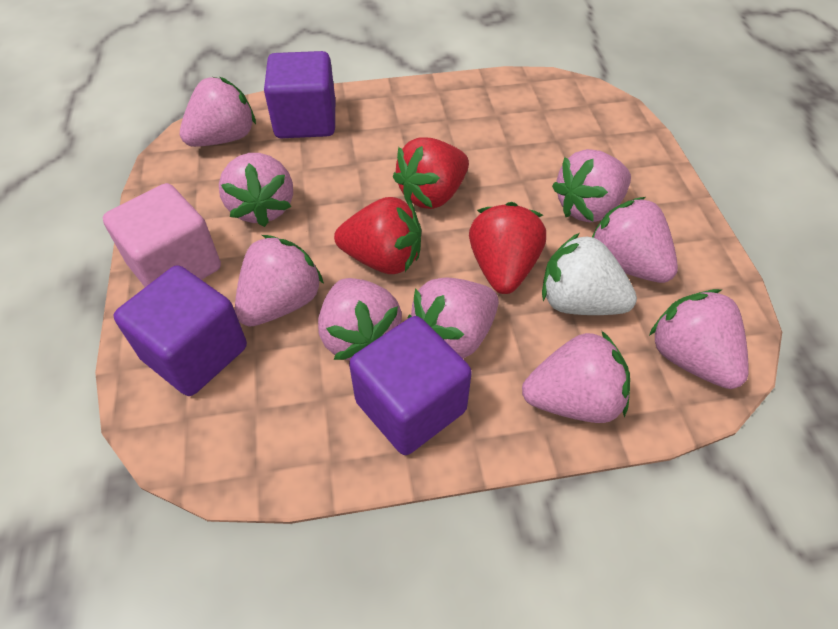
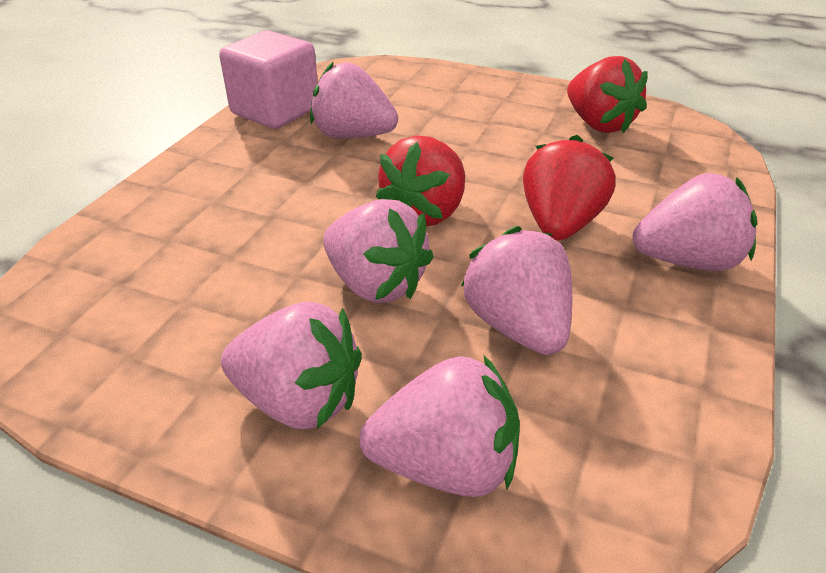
pink strawberry: 9 -> 6
purple cube: 3 -> 0
white strawberry: 1 -> 0

